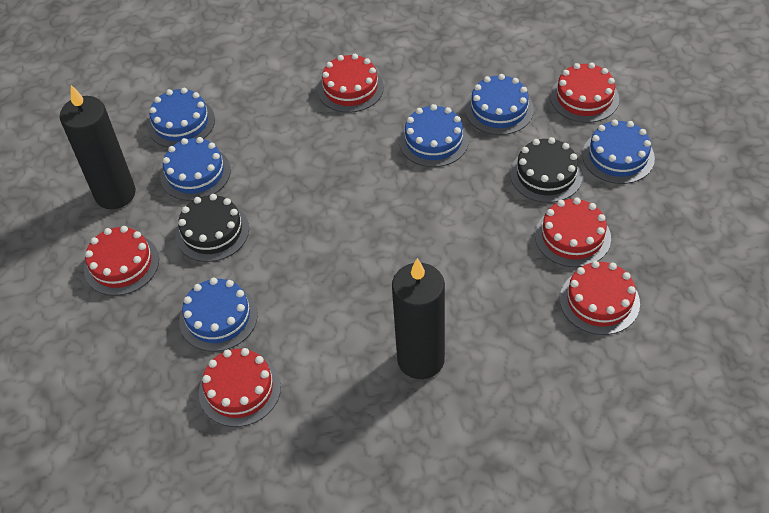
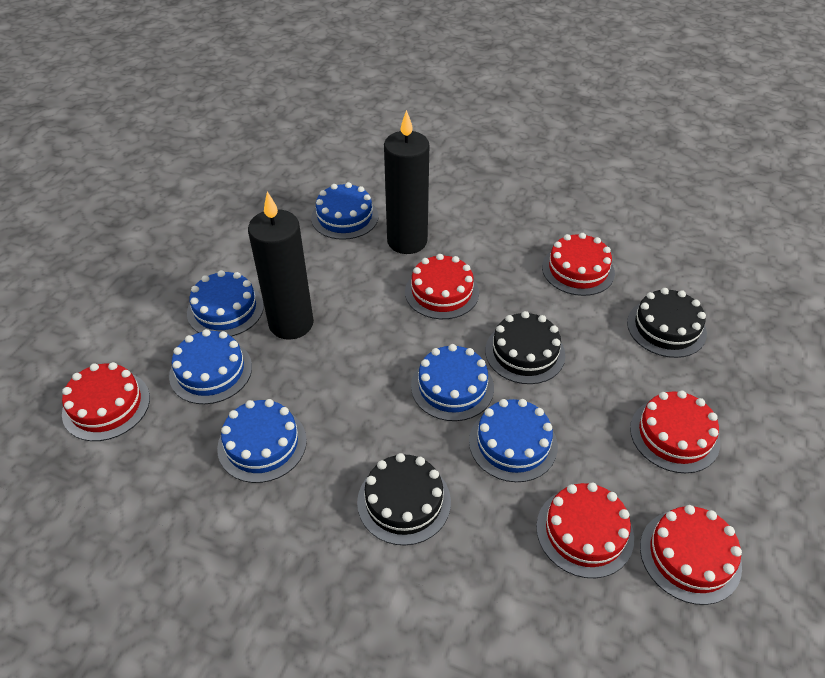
black cake: 2 -> 3

